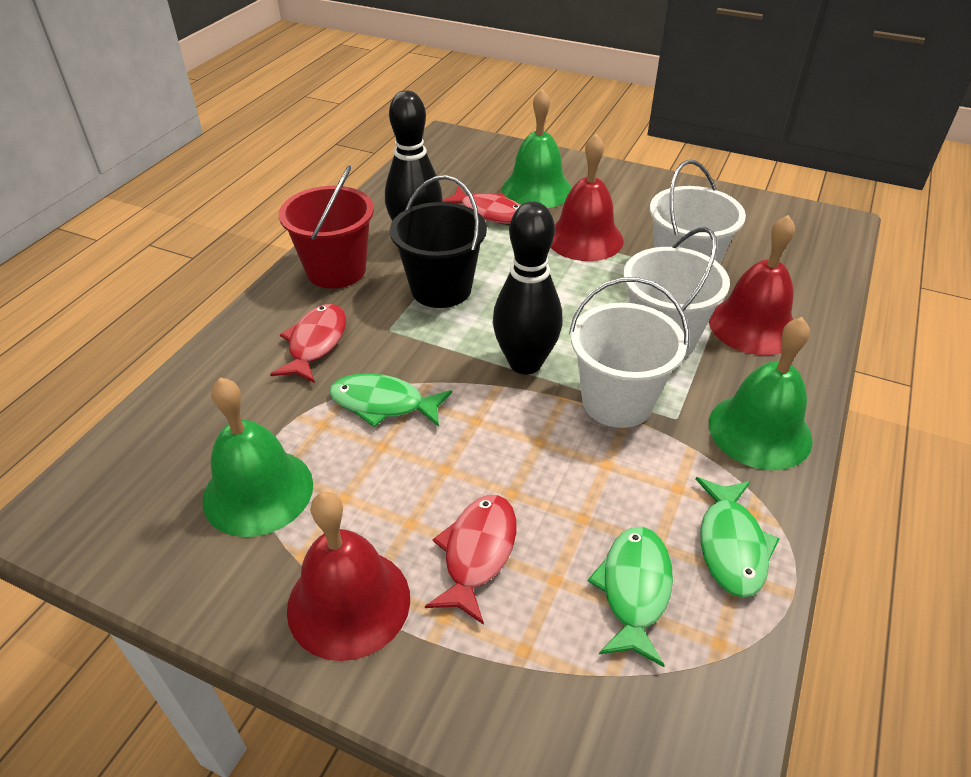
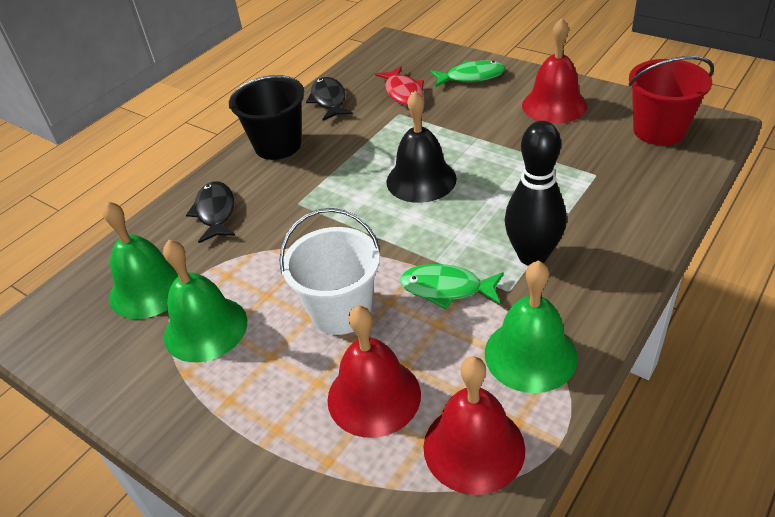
black bell: 0 -> 1
black bowling pin: 2 -> 1
black fish: 0 -> 2
green fish: 3 -> 2
red fish: 3 -> 1
white bucket: 3 -> 1

